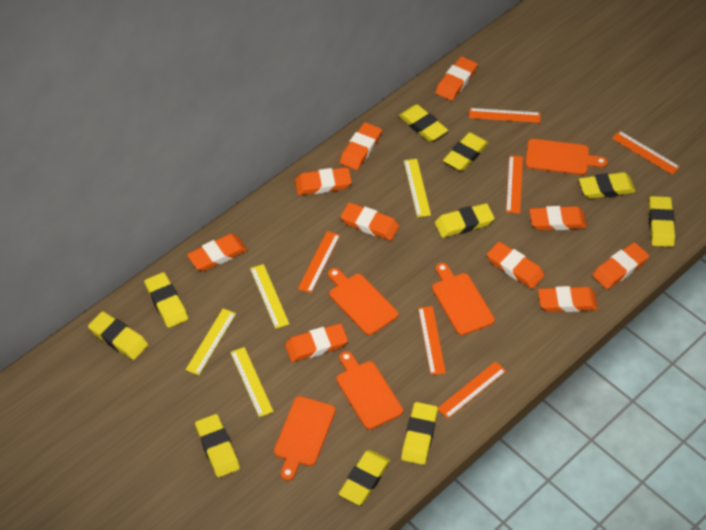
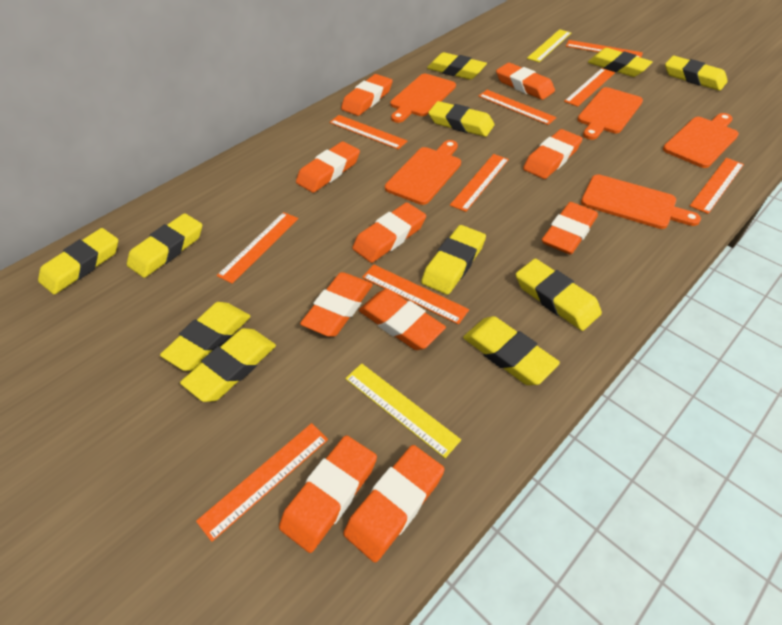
orange ruler: 6 -> 9
yellow eraser: 10 -> 11
yellow ruler: 4 -> 2

